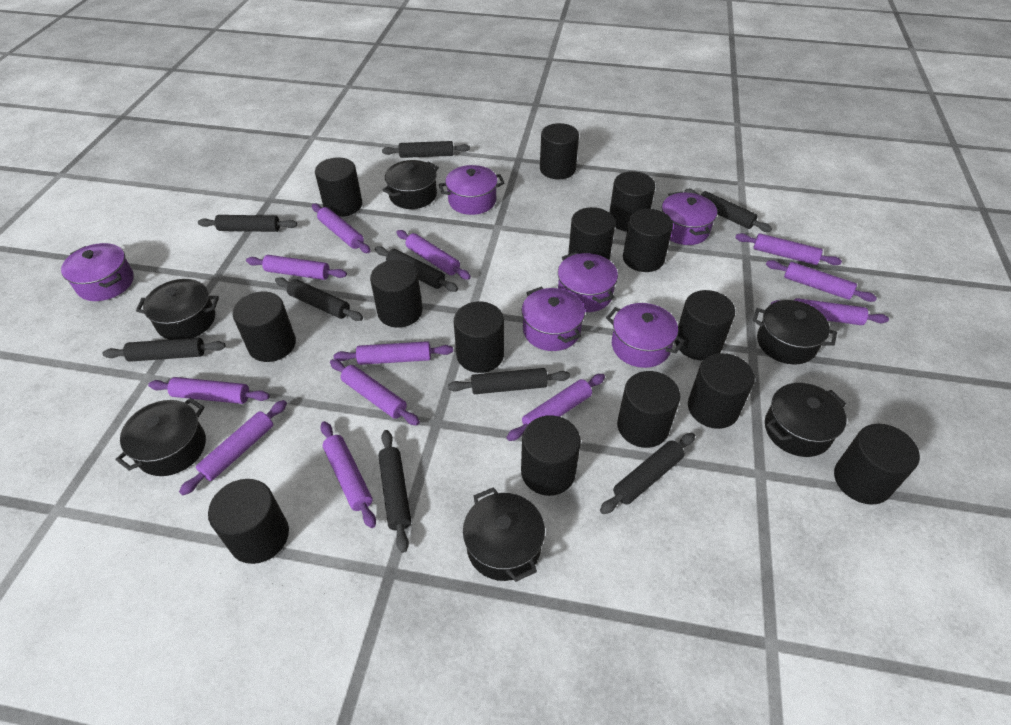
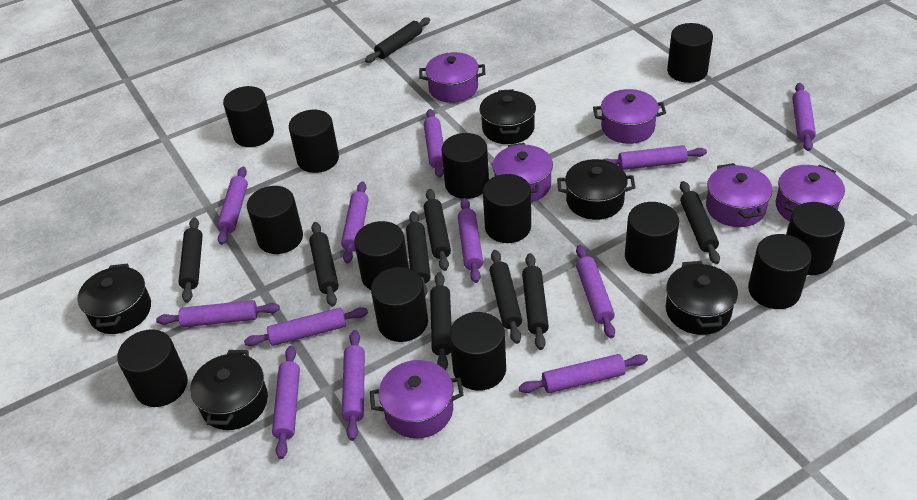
black cylinder: 14 -> 13
black pot: 6 -> 5

